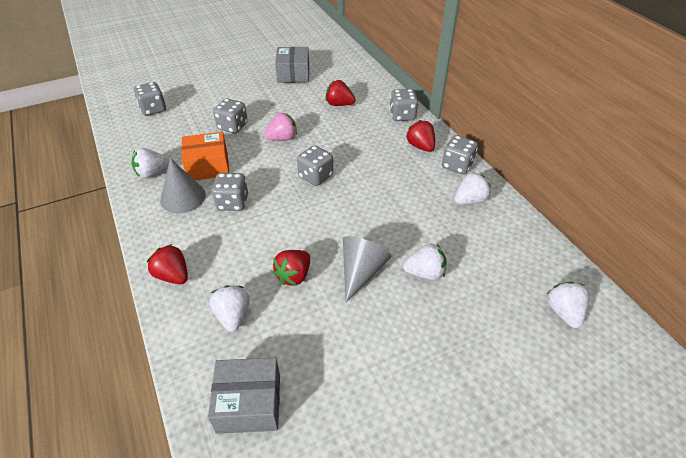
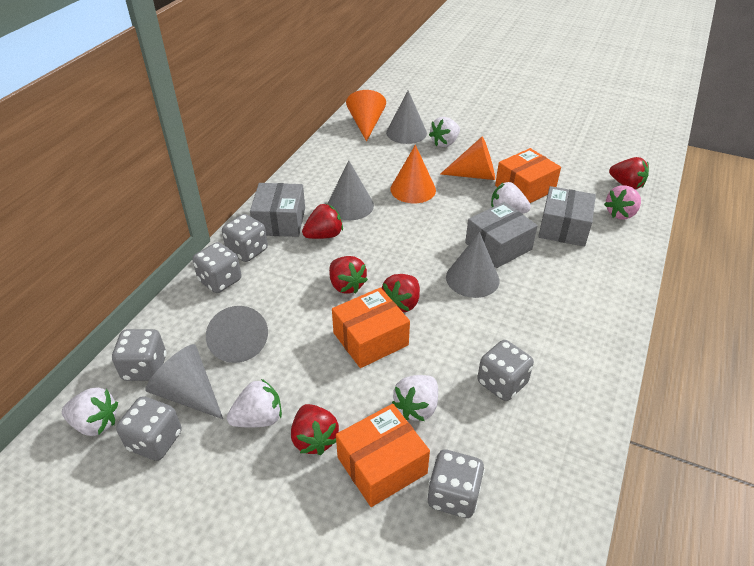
grey box: 2 -> 3
grey cone: 2 -> 5
orange box: 1 -> 3
orange cone: 0 -> 3
red strawberry: 4 -> 5

